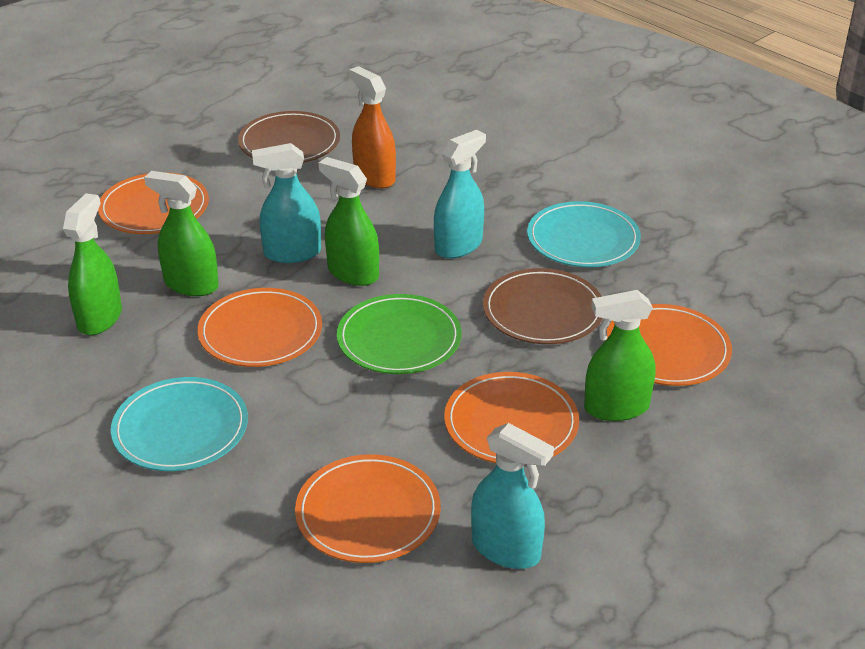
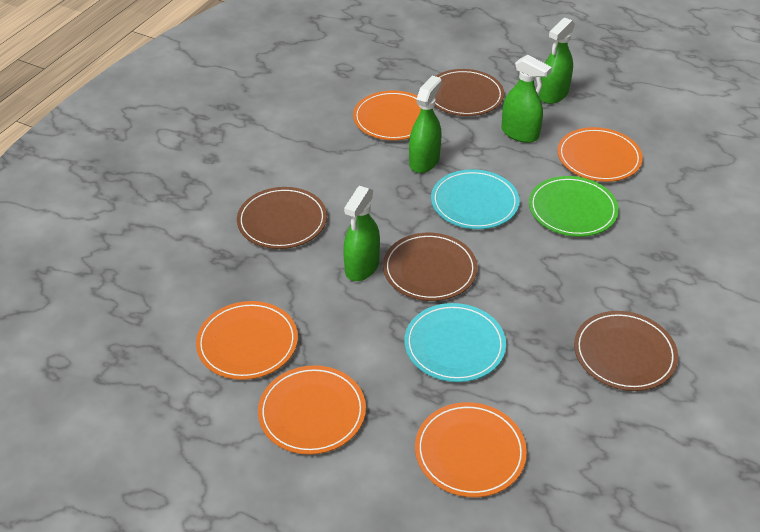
brown plate: 2 -> 4
orange spray bottle: 1 -> 0
turquoise spray bottle: 3 -> 0

